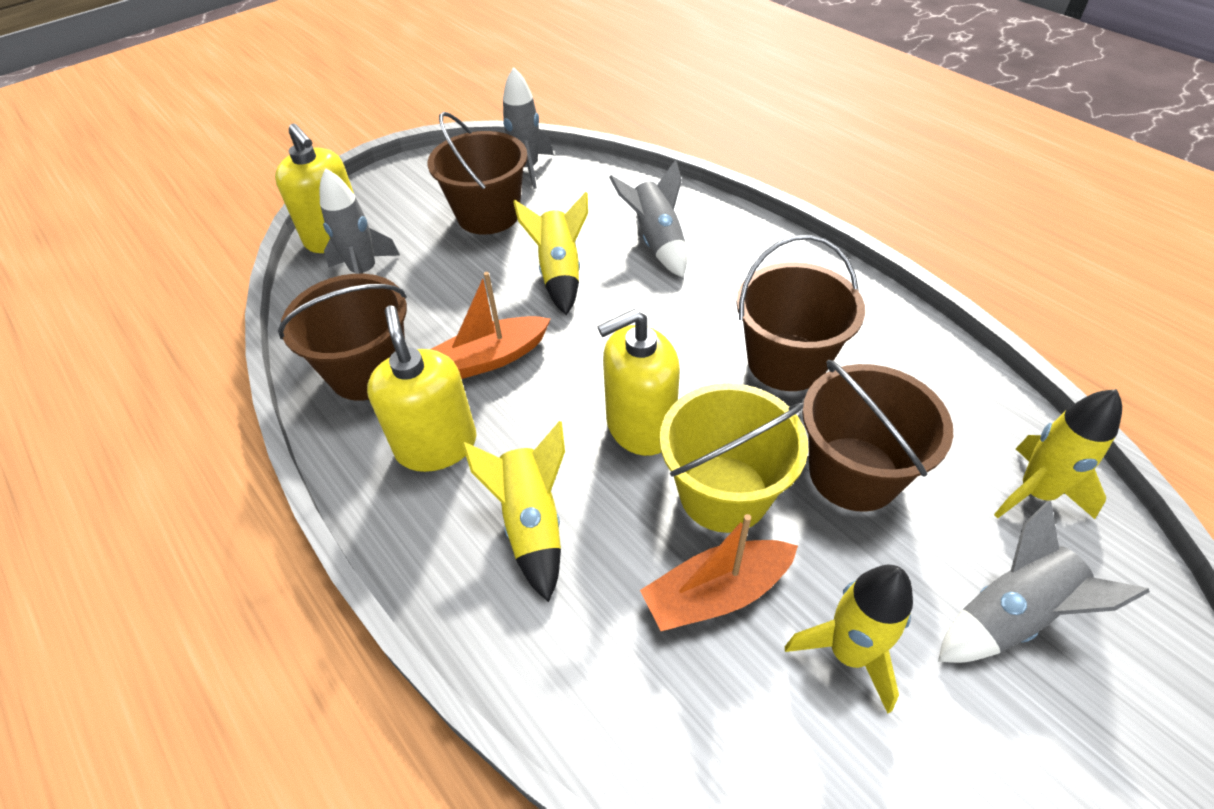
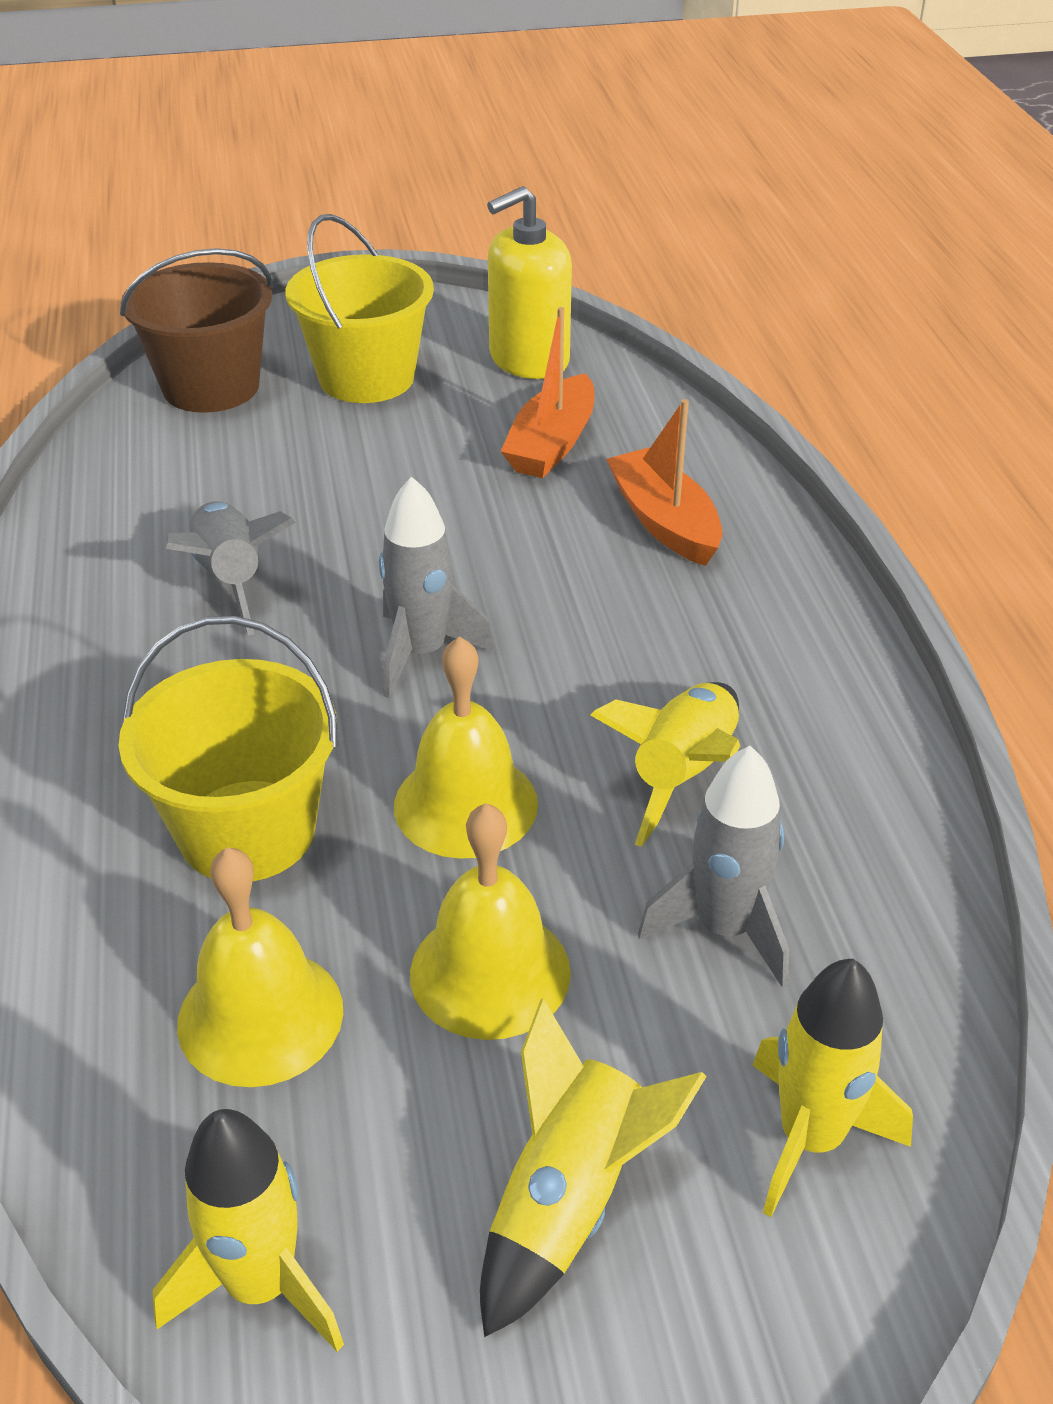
brown bucket: 4 -> 1
grey rocket: 4 -> 3
yellow bell: 0 -> 3
yellow bucket: 1 -> 2
yellow soap dispenser: 3 -> 1

